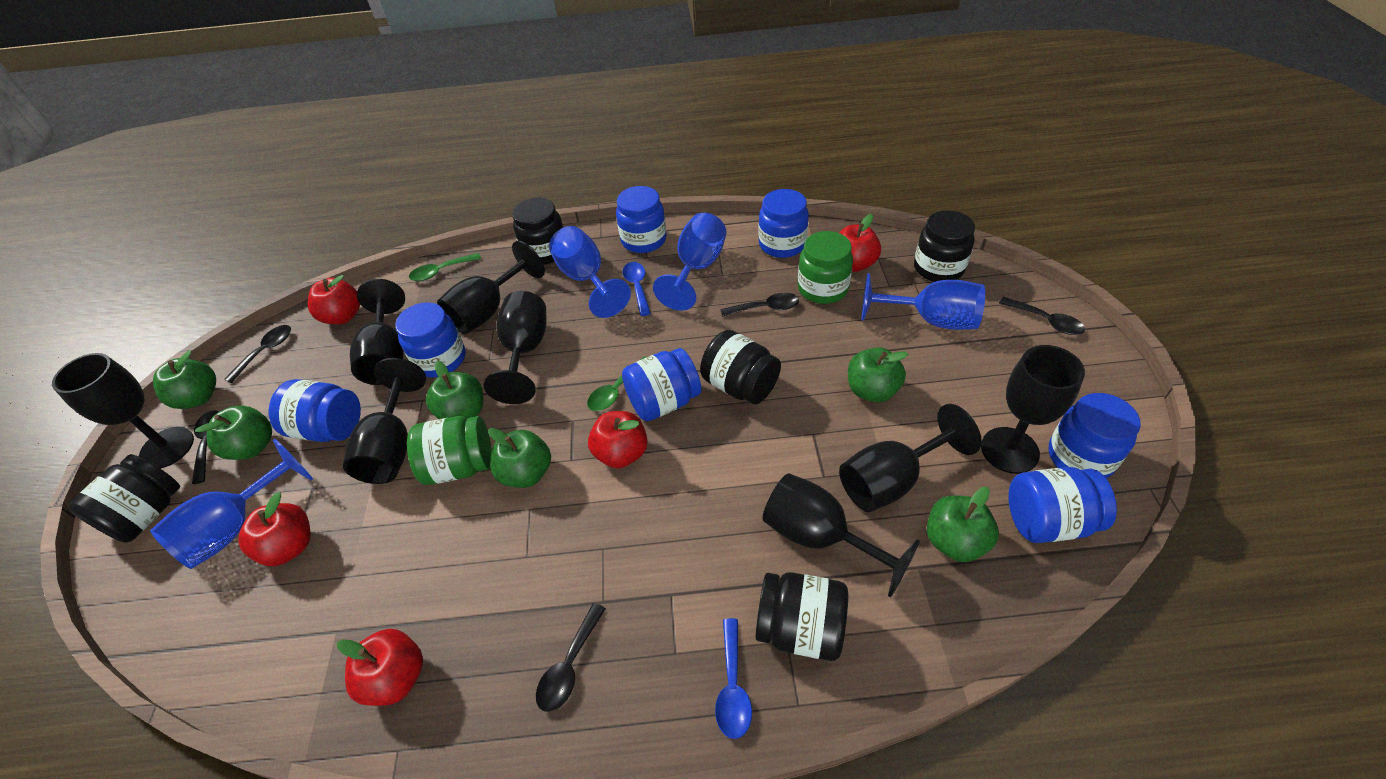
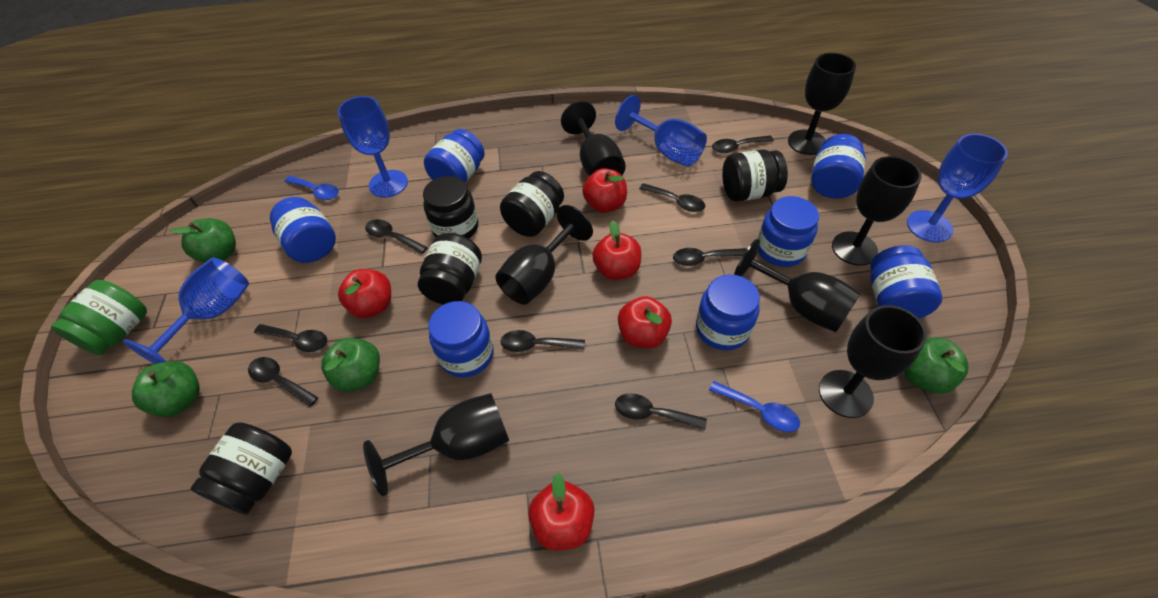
black goblet: 8 -> 7
black spoon: 5 -> 8
green apple: 6 -> 4
green jar: 2 -> 1
green spoon: 2 -> 0

